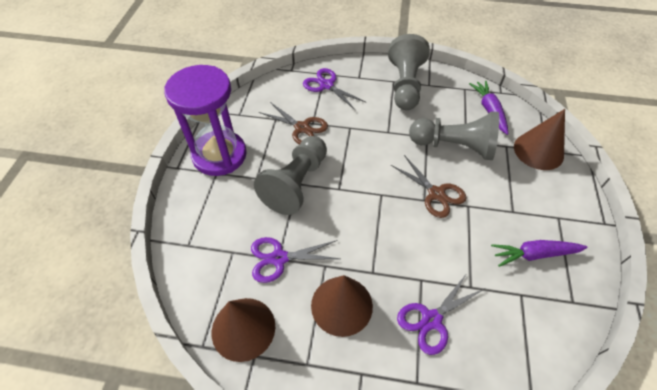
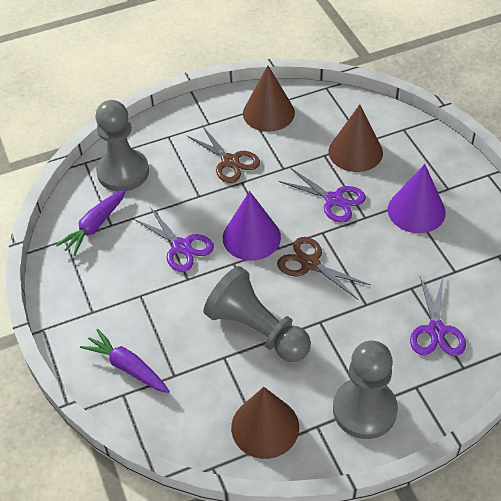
purple cone: 0 -> 2
purple hourglass: 1 -> 0

